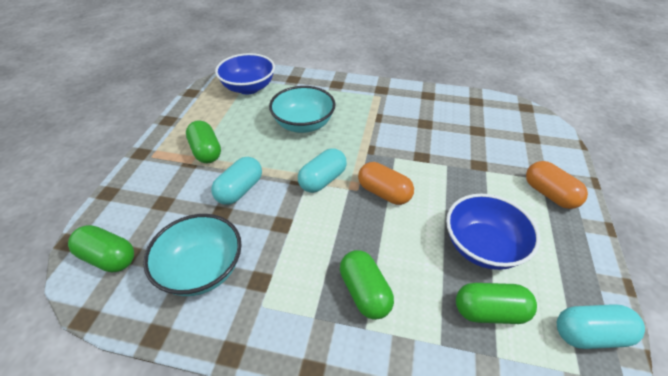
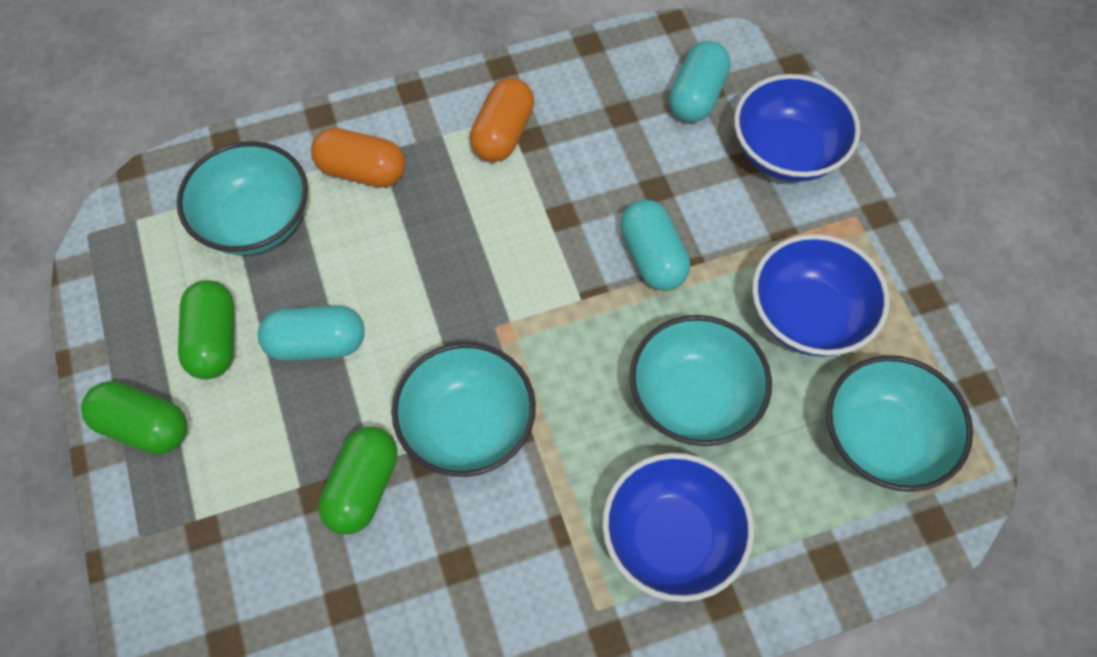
blue bowl: 2 -> 3
green capsule: 4 -> 3
turquoise bowl: 2 -> 4

